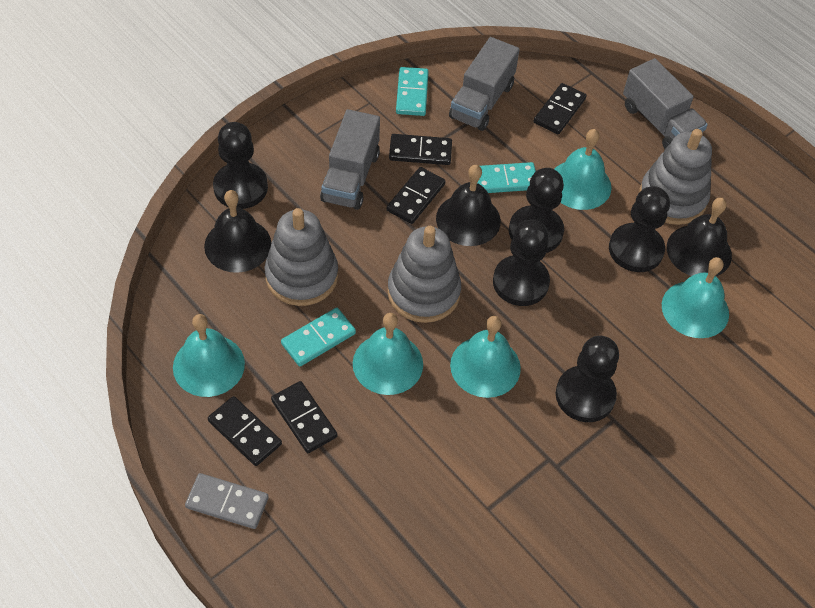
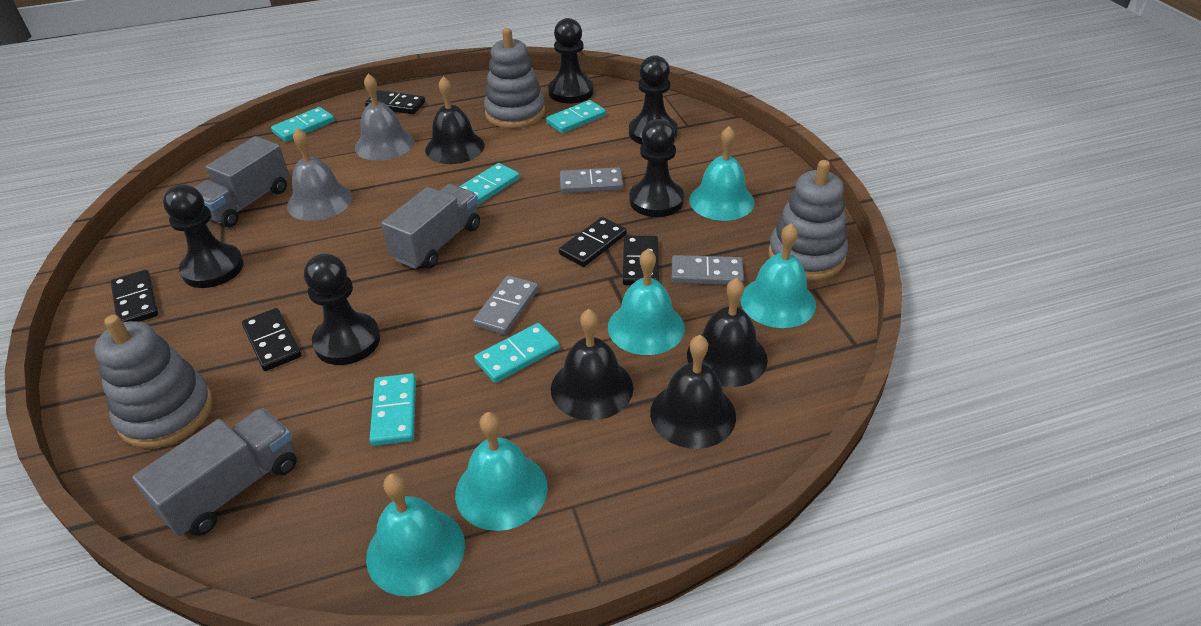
black bell: 3 -> 4
grey bell: 0 -> 2
grey domino: 1 -> 3
turquoise domino: 3 -> 5

